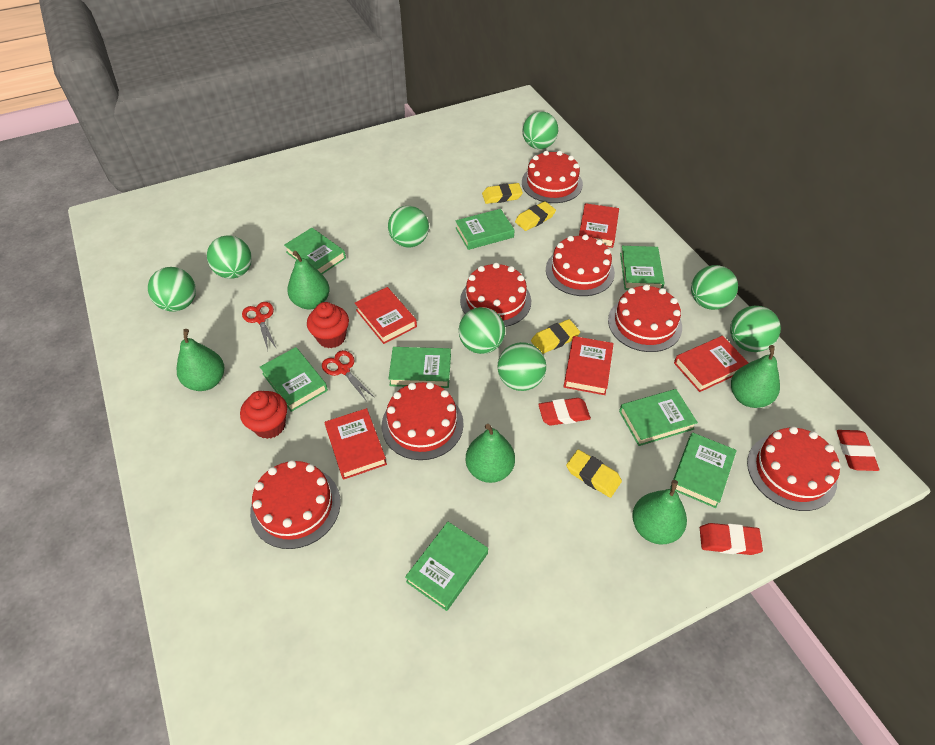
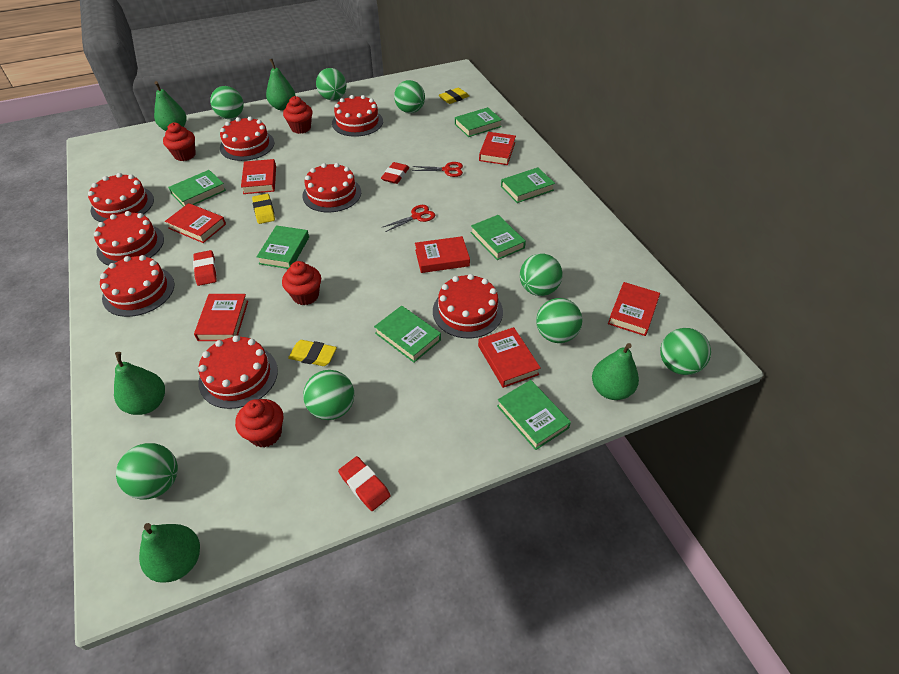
green book: 8 -> 7
red book: 5 -> 7
red cake: 7 -> 8
red cupcake: 2 -> 4
yellow eraser: 4 -> 3

